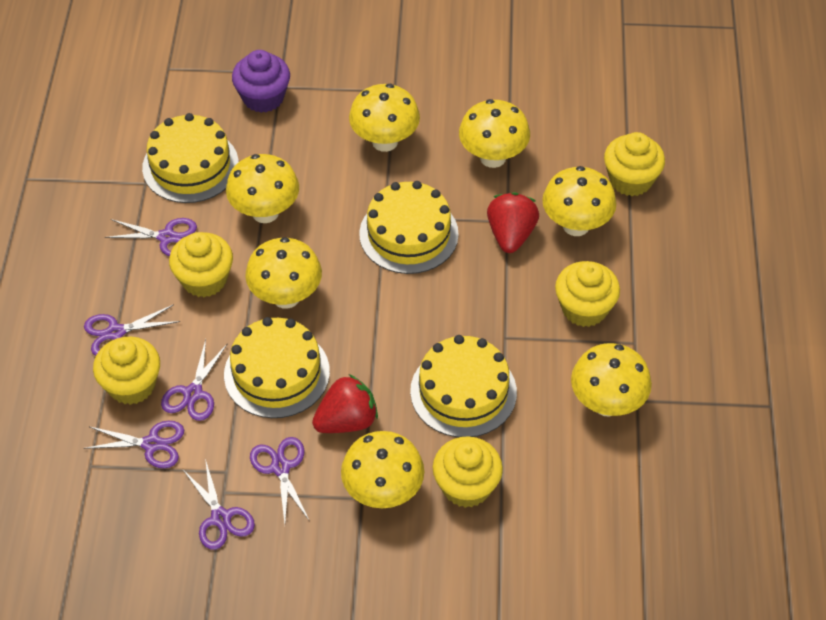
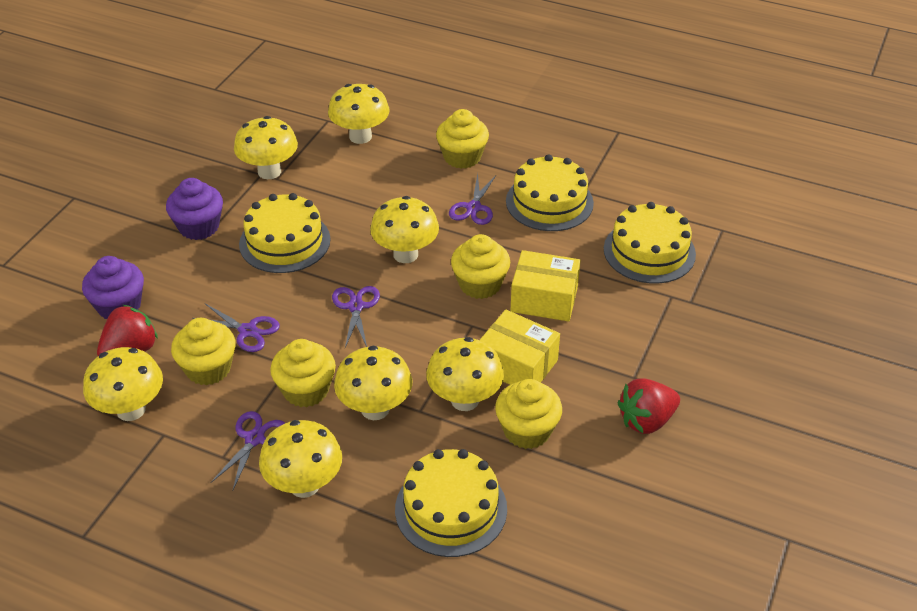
purple cupcake: 1 -> 2
purple scissors: 6 -> 4
yellow box: 0 -> 2

